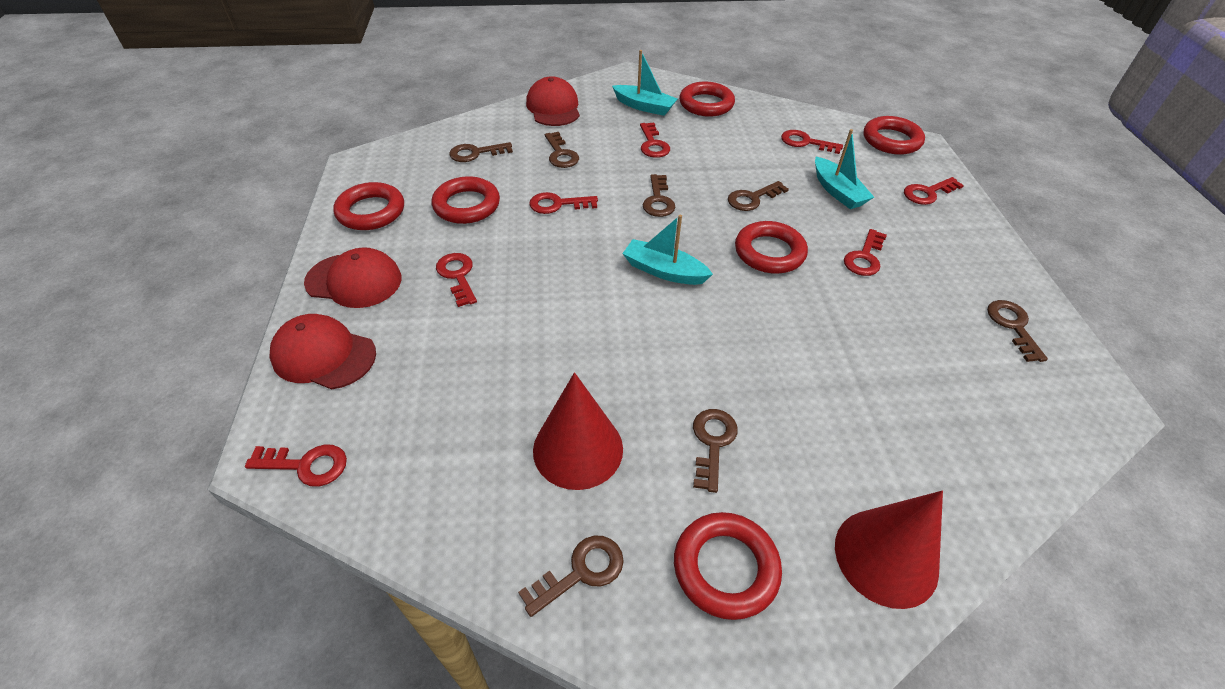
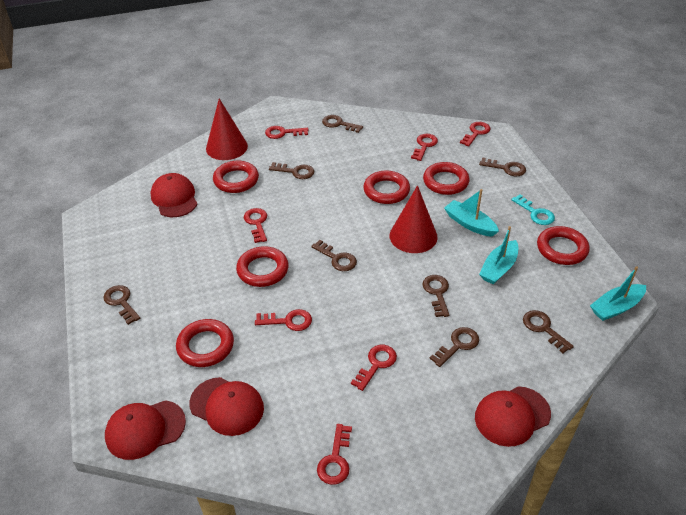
brown key: 7 -> 8
red cap: 3 -> 4
turquoise key: 0 -> 1

